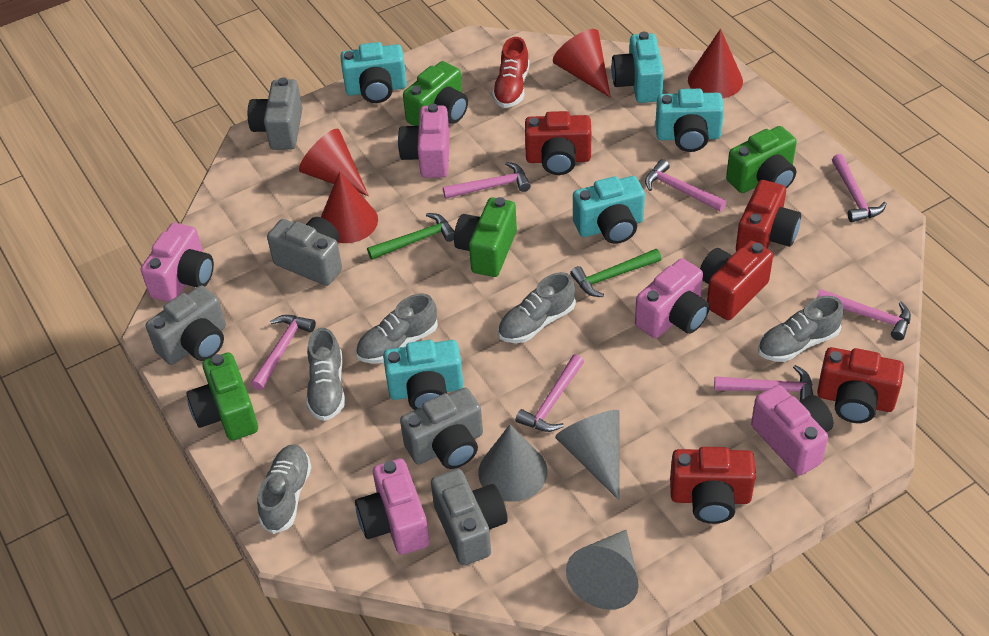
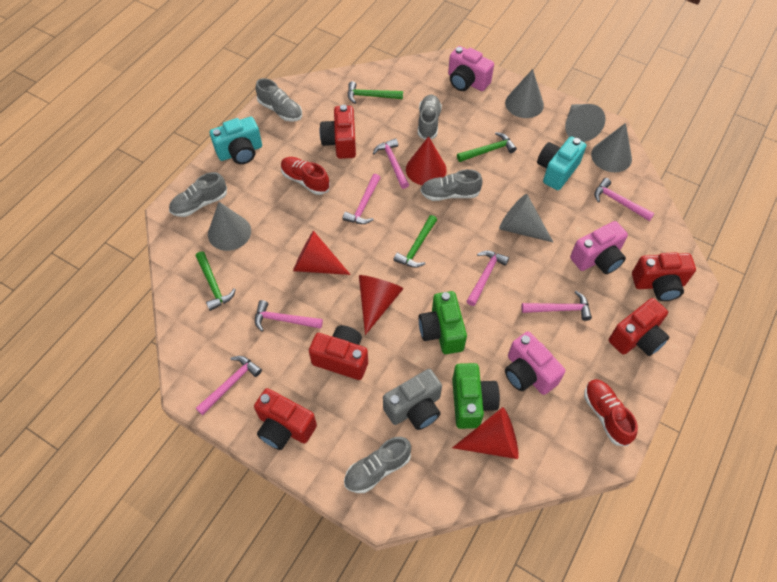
green camera: 4 -> 2
green hammer: 2 -> 4
grey camera: 5 -> 1
grey cone: 3 -> 5
pink camera: 5 -> 3
red shoe: 1 -> 2
turquoise camera: 5 -> 2

